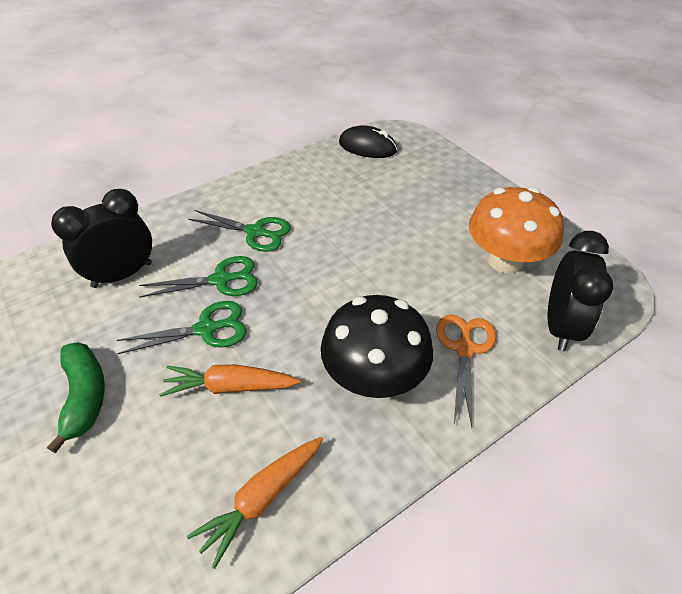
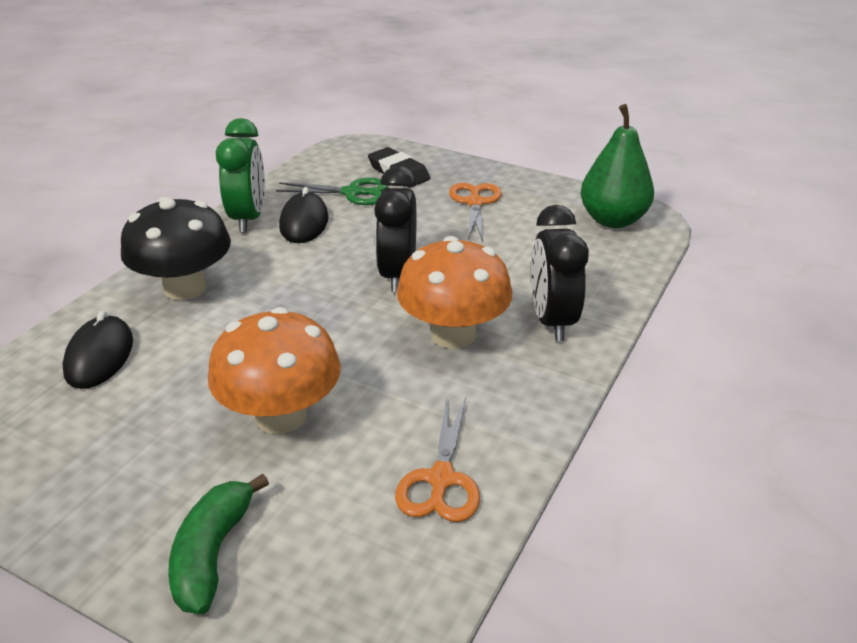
black eraser: 0 -> 1
black mouse: 1 -> 2
green clock: 0 -> 1
green pear: 0 -> 1
green scissors: 3 -> 1
orange carrot: 2 -> 0
orange mushroom: 1 -> 2
orange scissors: 1 -> 2

